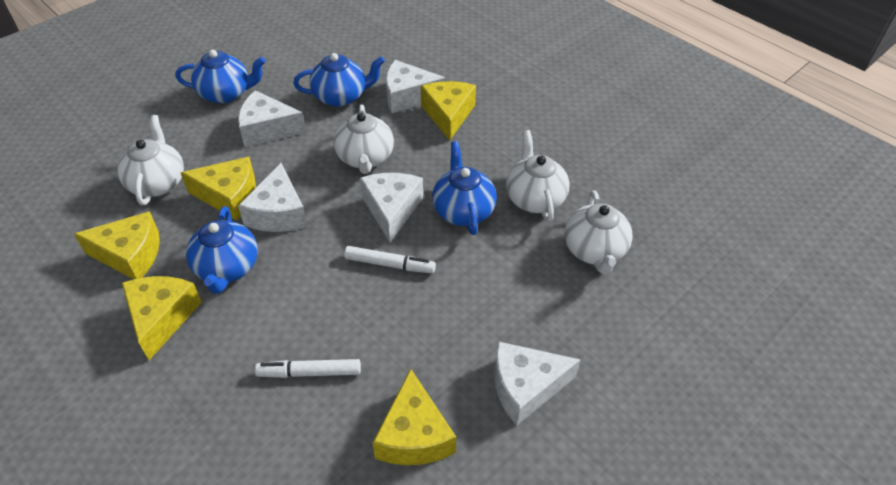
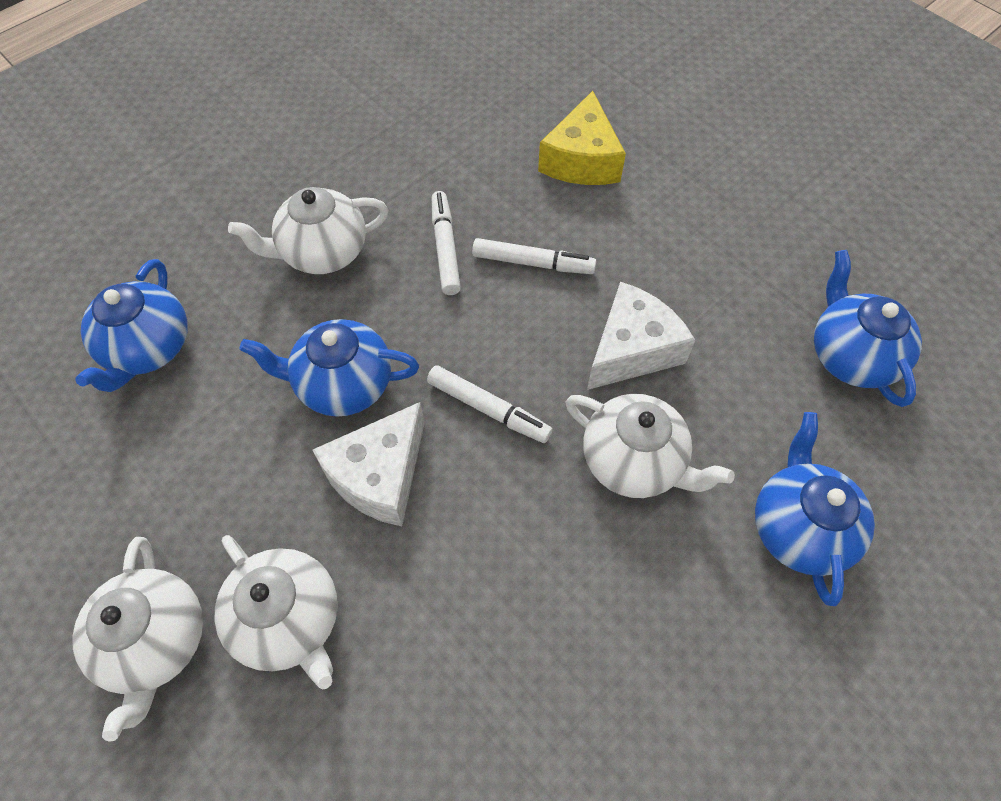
white cheese: 5 -> 2
white marker: 2 -> 3
yellow cheese: 5 -> 1

